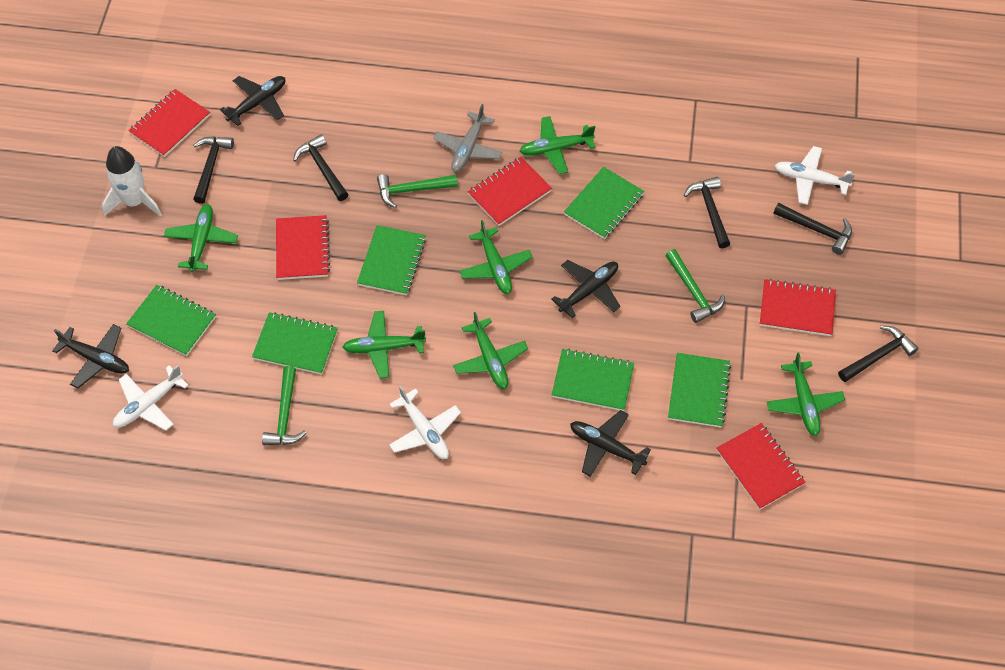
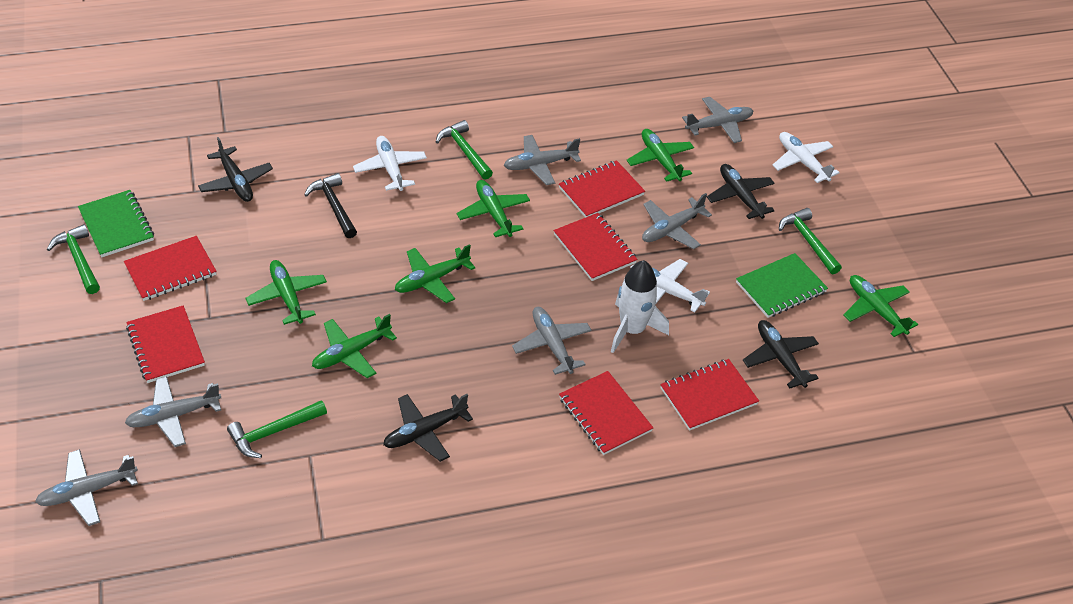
black hammer: 5 -> 1
green hammer: 3 -> 4
green notebook: 6 -> 2
grey plane: 1 -> 6
red notebook: 5 -> 6

